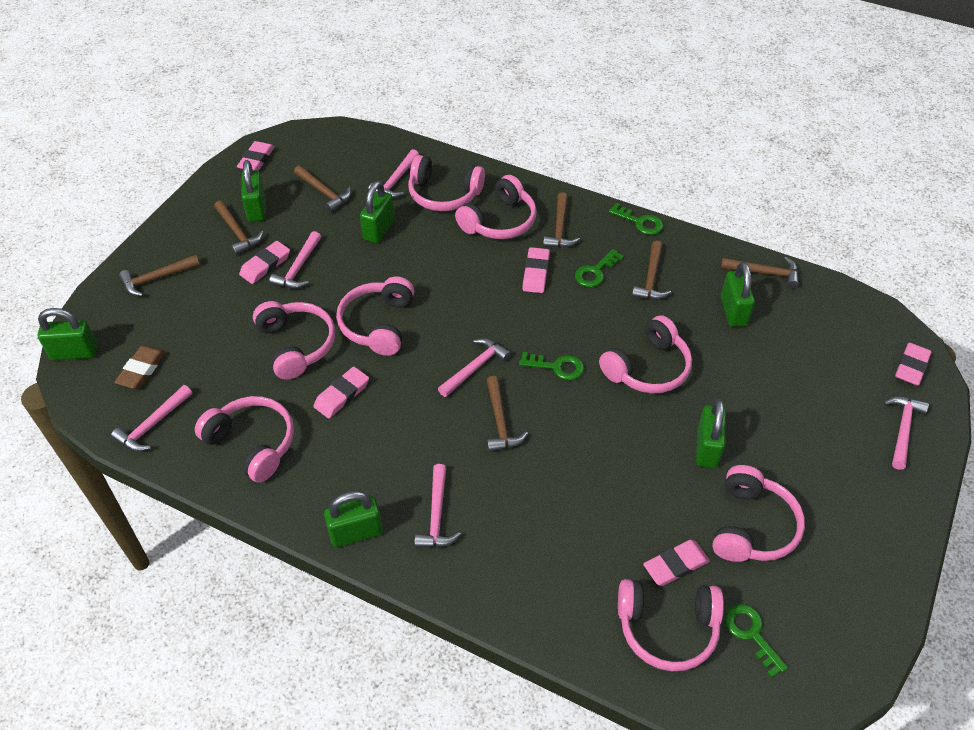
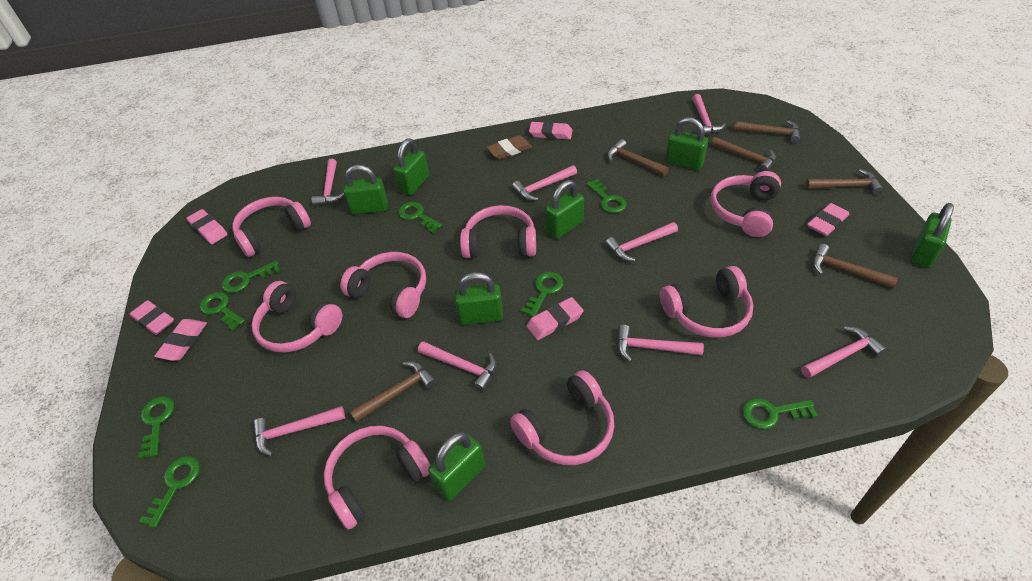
brown hammer: 7 -> 6
green key: 4 -> 8
green padlock: 6 -> 7
pink hammer: 6 -> 8

